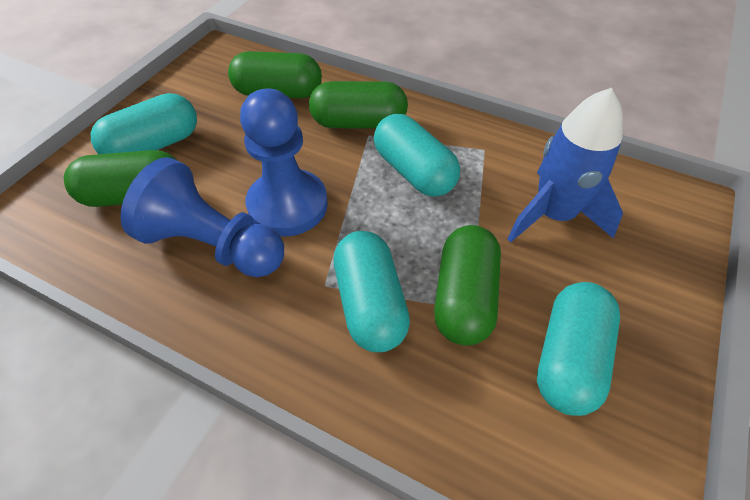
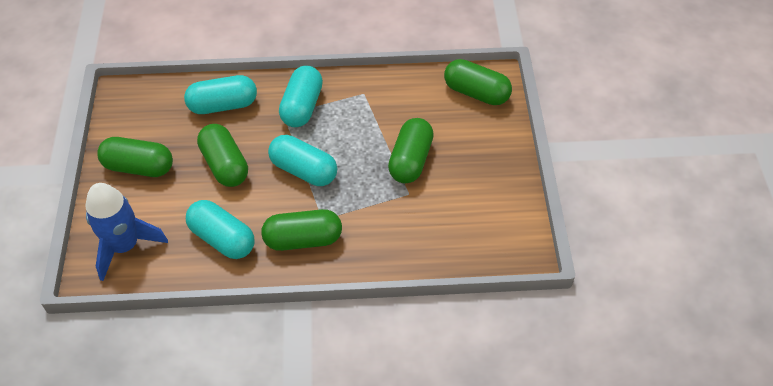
blue pawn: 2 -> 0
green capsule: 4 -> 5

